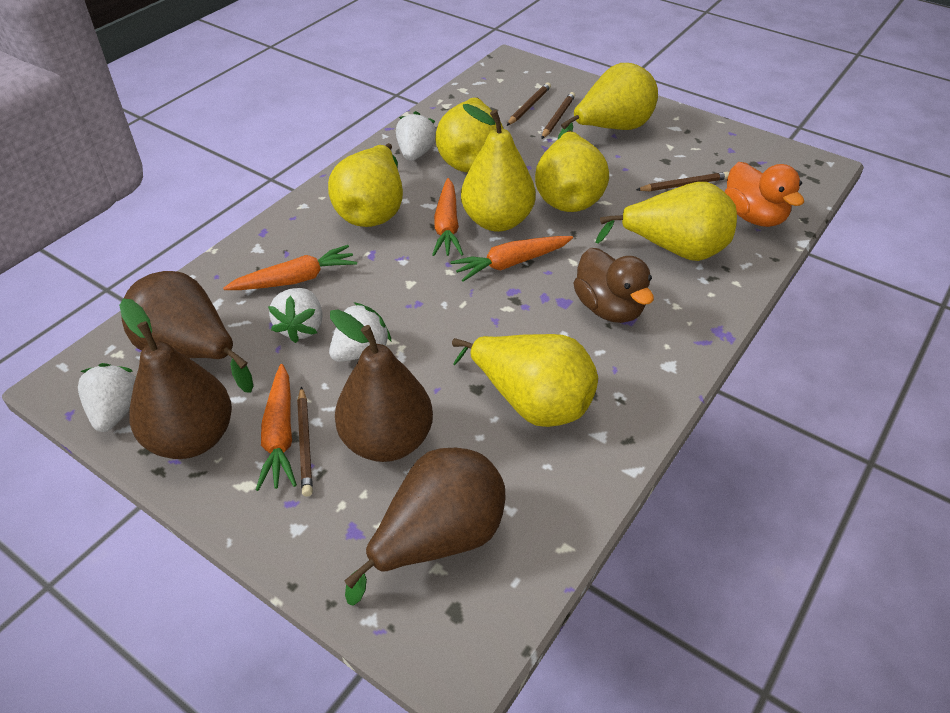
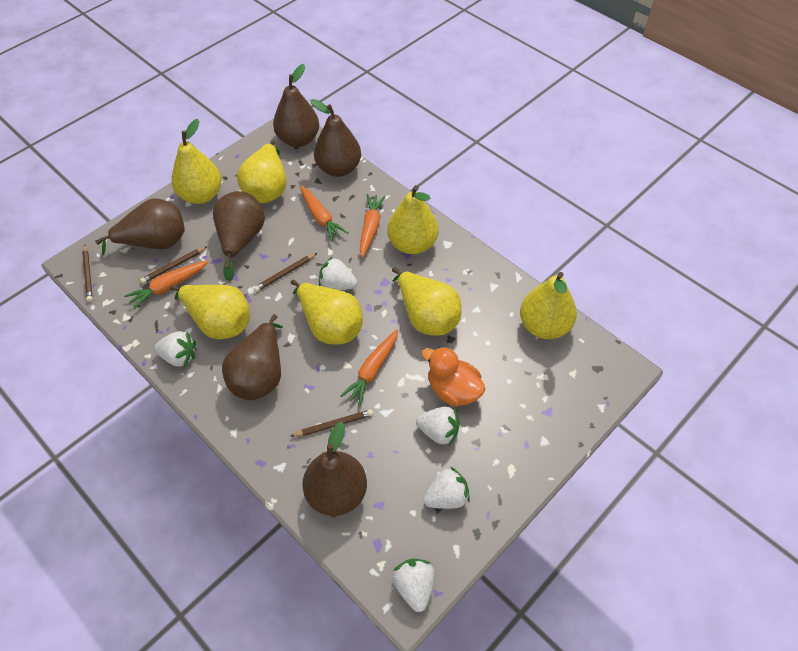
brown duck: 1 -> 0
brown pear: 4 -> 6
white strawberry: 4 -> 5

